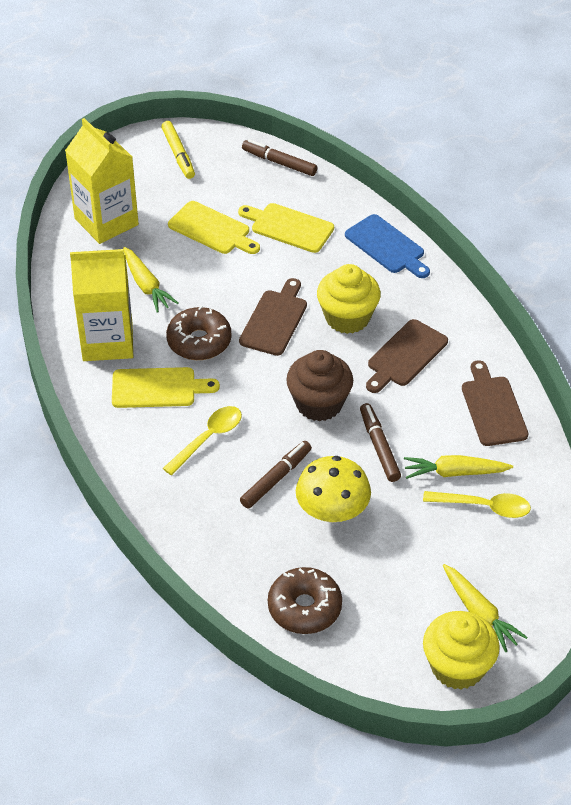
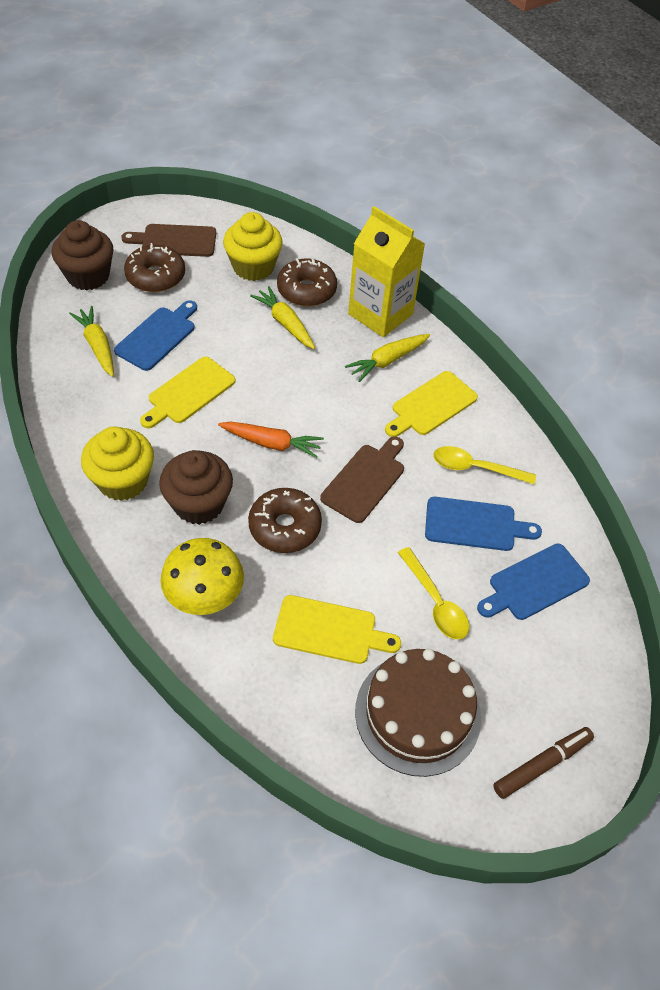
blue cutting board: 1 -> 3
brown cake: 0 -> 1
brown cupcake: 1 -> 2
brown cutting board: 3 -> 2
brown donut: 2 -> 3
brown marker: 3 -> 1
orange carrot: 0 -> 1
yellow carton: 2 -> 1
yellow marker: 1 -> 0

